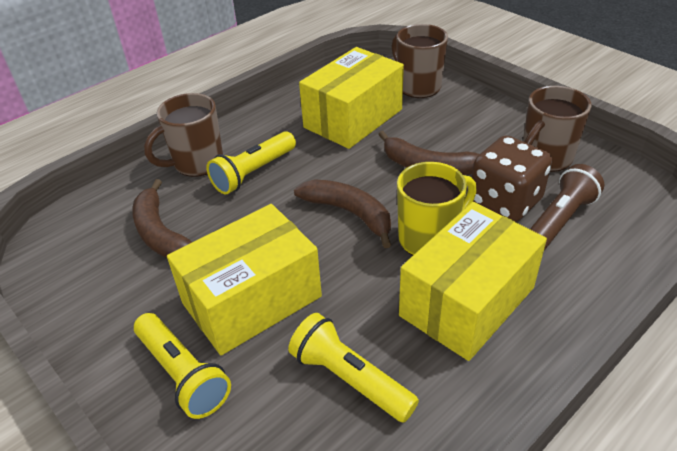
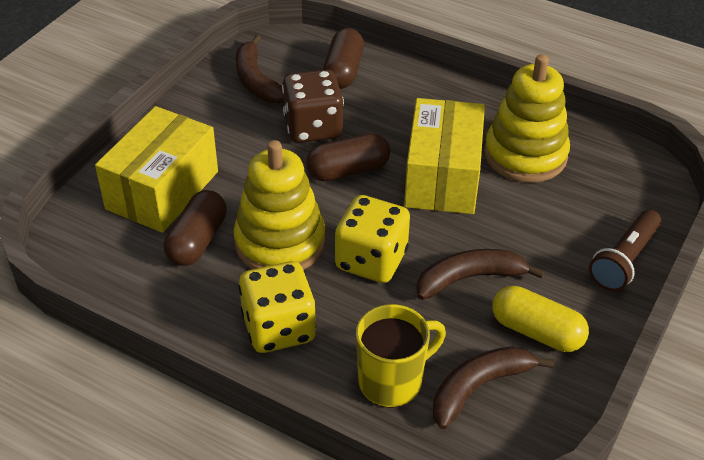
brown capsule: 0 -> 3
brown mug: 3 -> 0
yellow box: 3 -> 2
yellow capsule: 0 -> 1
yellow dice: 0 -> 2
yellow flashlight: 3 -> 0
yellow stacking toy: 0 -> 2

